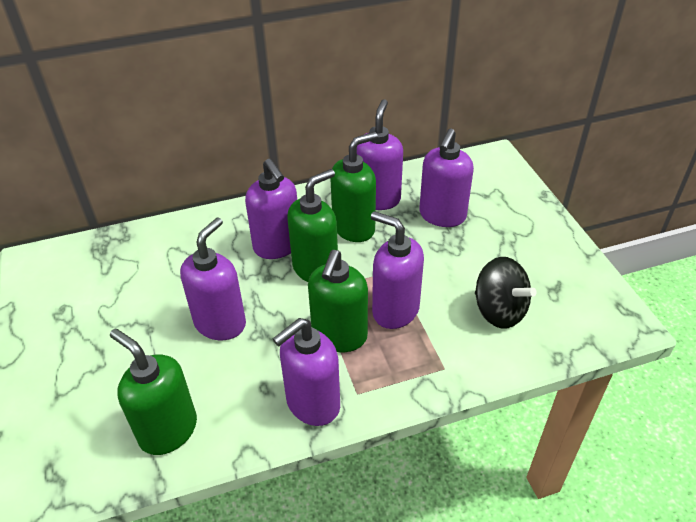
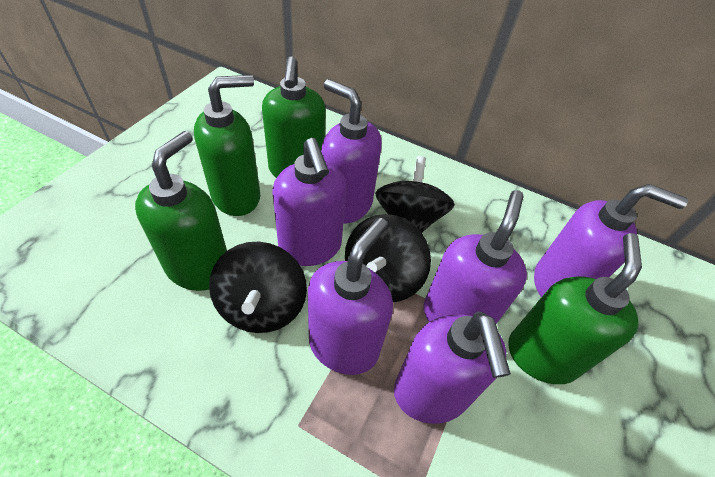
black spinning top: 1 -> 3

